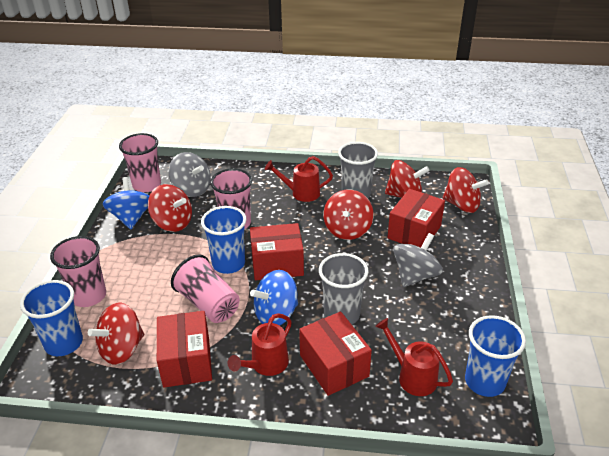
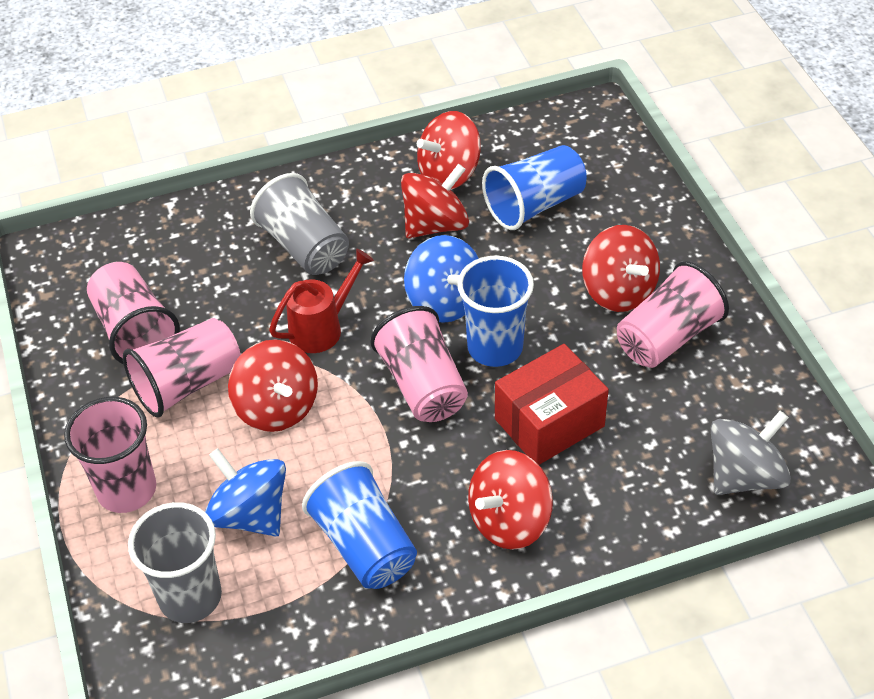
grey spinning top: 2 -> 1
pink cup: 4 -> 5
red box: 4 -> 1
red watering can: 3 -> 1

